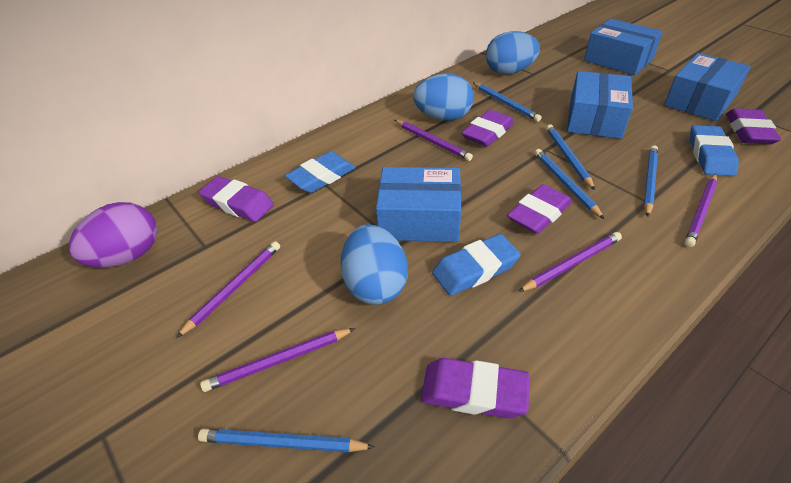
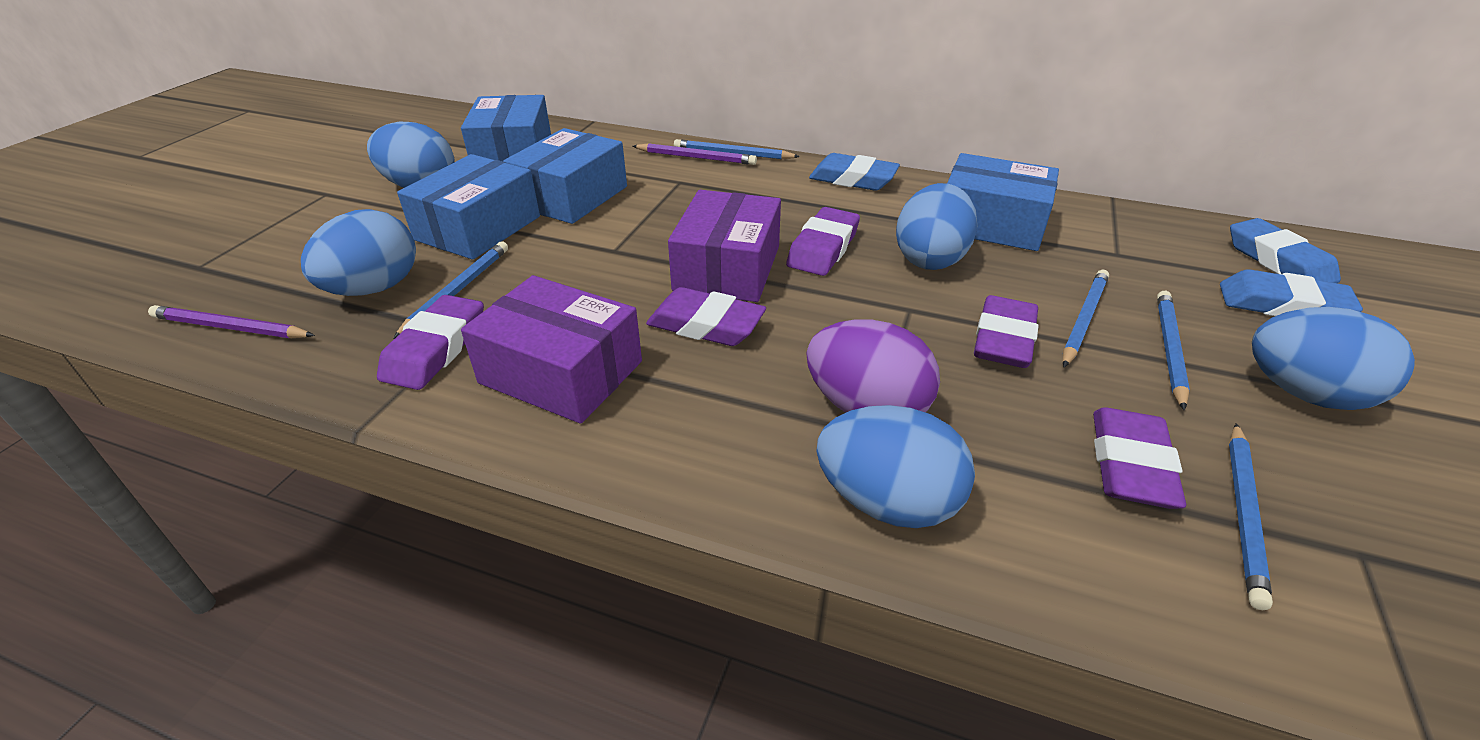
blue egg: 3 -> 5
purple box: 0 -> 2
purple pencil: 5 -> 2

